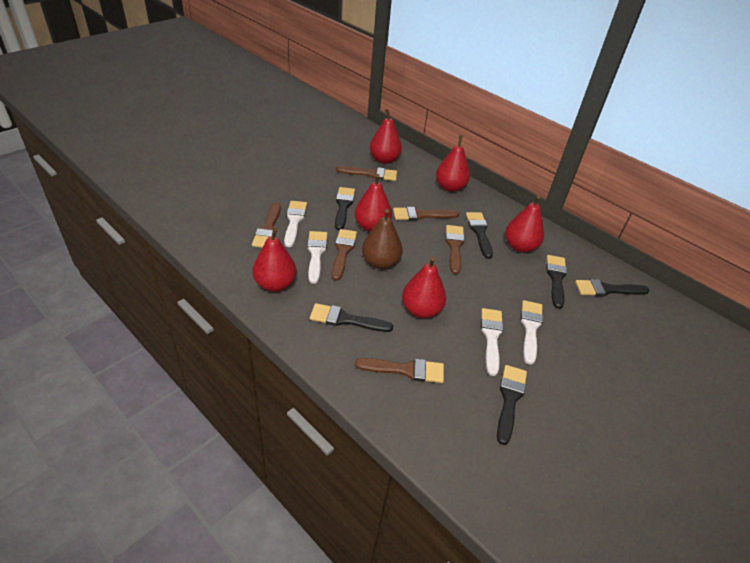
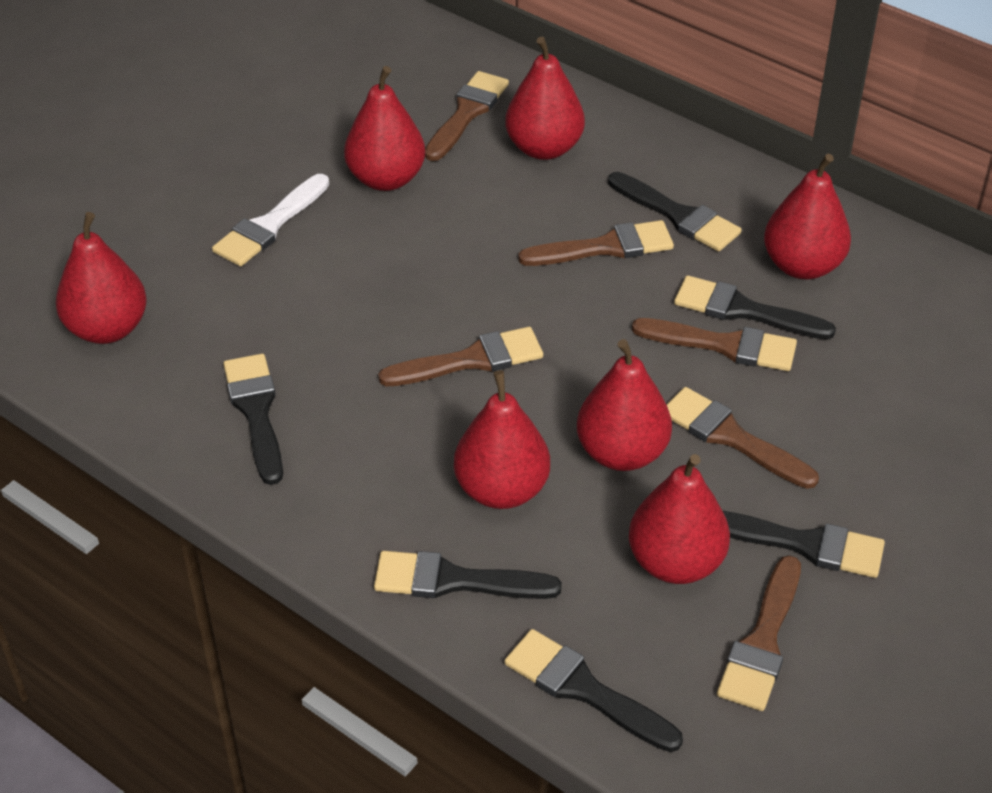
brown pear: 1 -> 0
red pear: 6 -> 7
white brush: 4 -> 1

